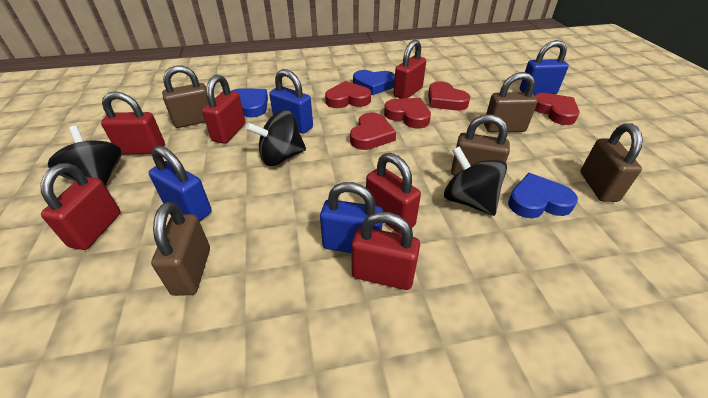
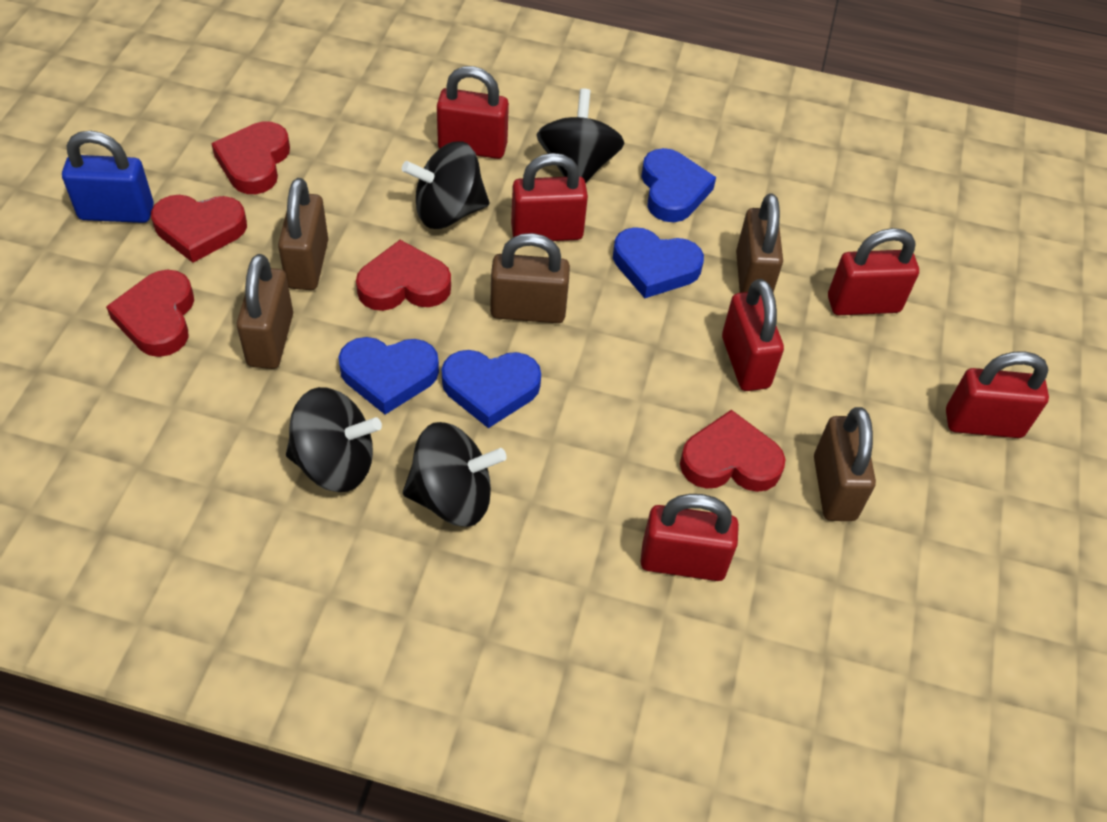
black spinning top: 3 -> 4
blue heart: 3 -> 4
blue padlock: 4 -> 1

